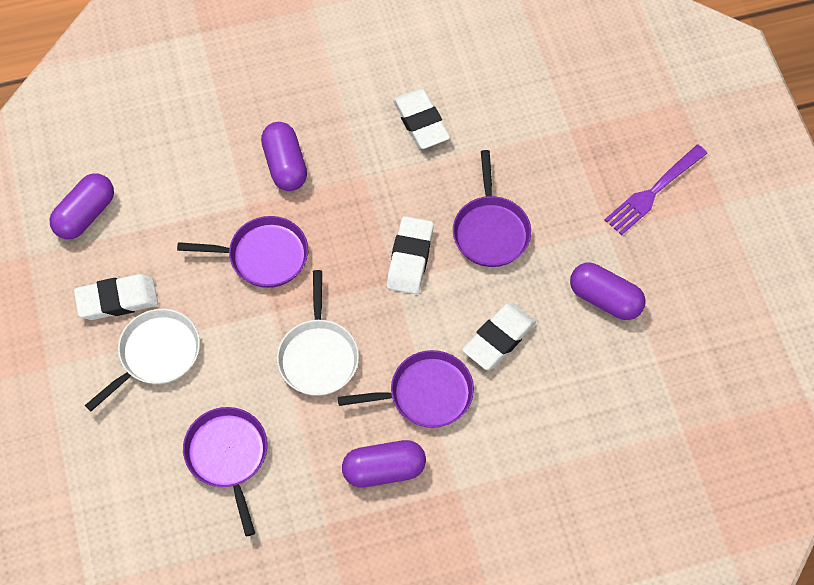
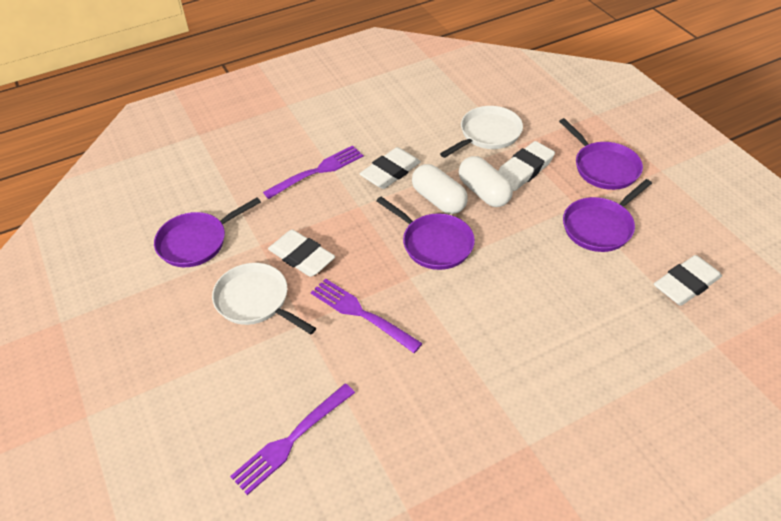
purple capsule: 4 -> 0
purple fork: 1 -> 3
white capsule: 0 -> 2

